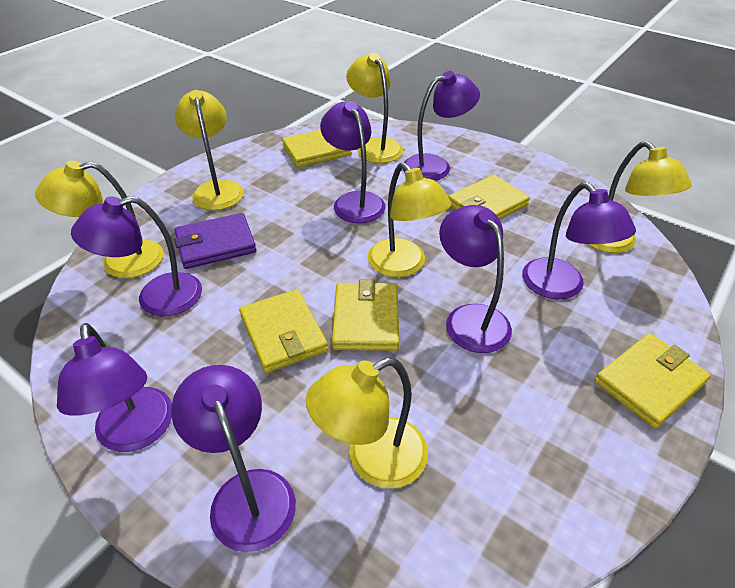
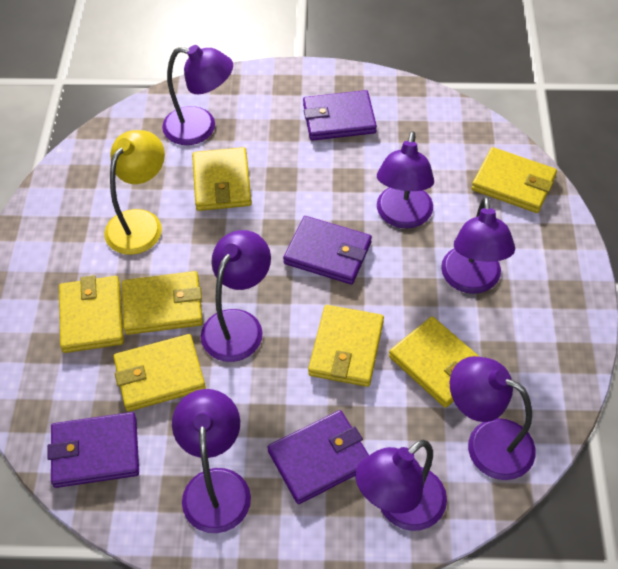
purple wallet: 1 -> 4
yellow lamp: 6 -> 1
yellow wallet: 5 -> 7

